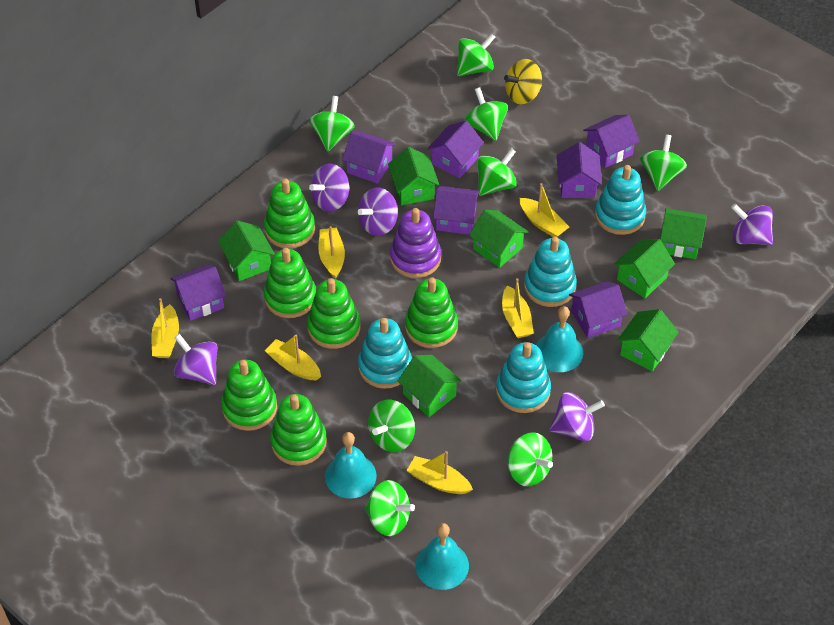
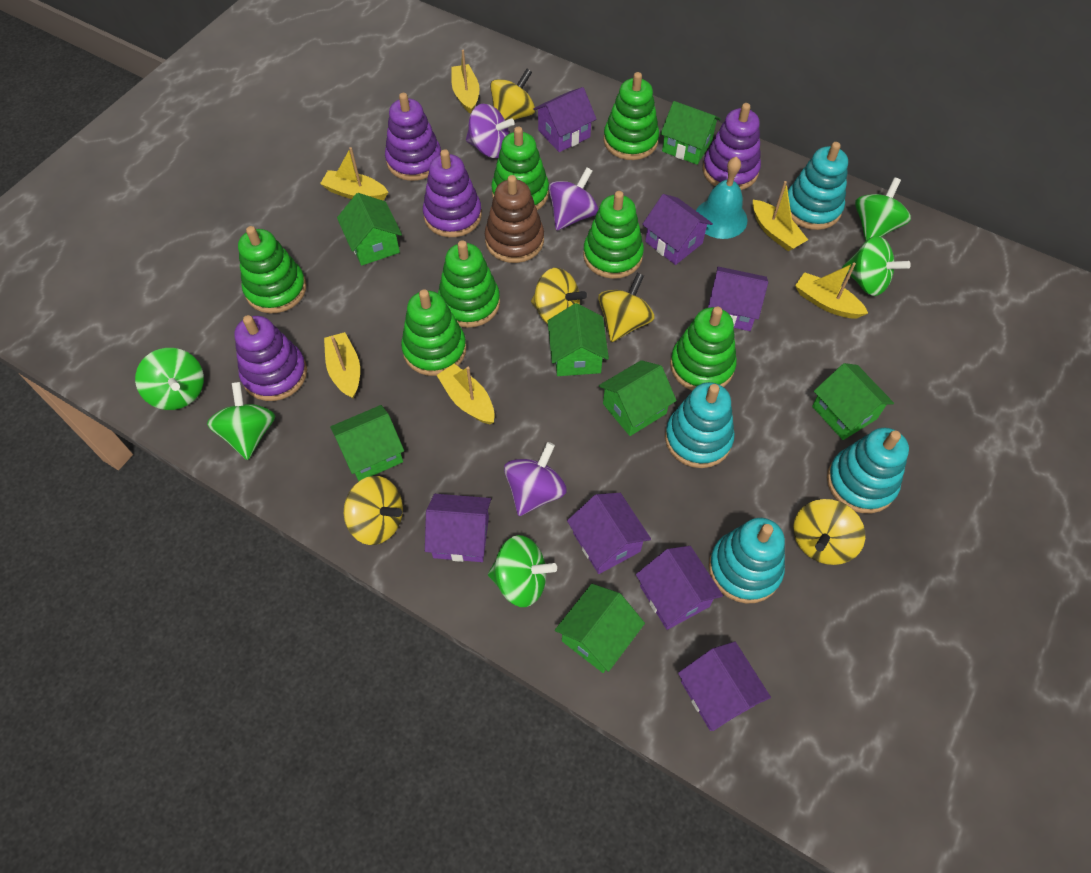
brown stacking toy: 0 -> 1
green spinning top: 8 -> 5
green stacking toy: 6 -> 7
purple spinning top: 5 -> 3
purple stacking toy: 1 -> 4
turquoise bell: 3 -> 1
yellow spinning top: 1 -> 5

